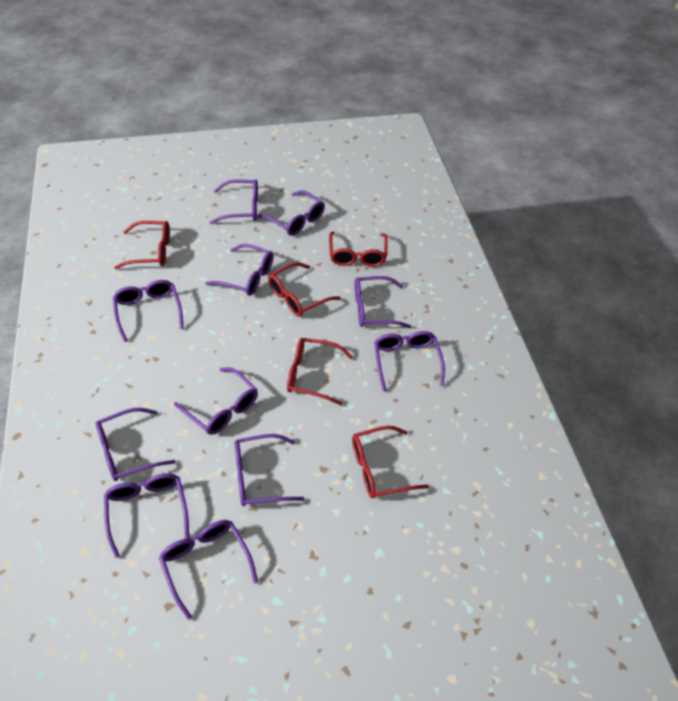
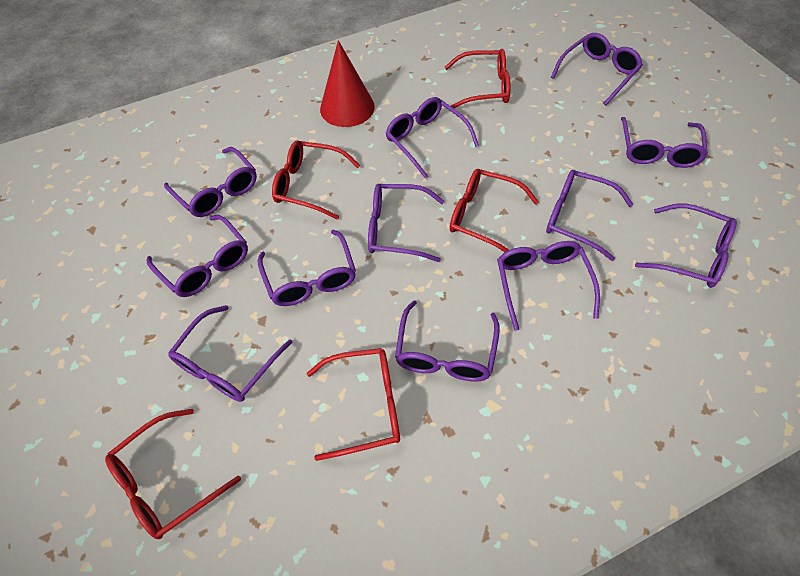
purple glasses: 11 -> 12
red cone: 0 -> 1

